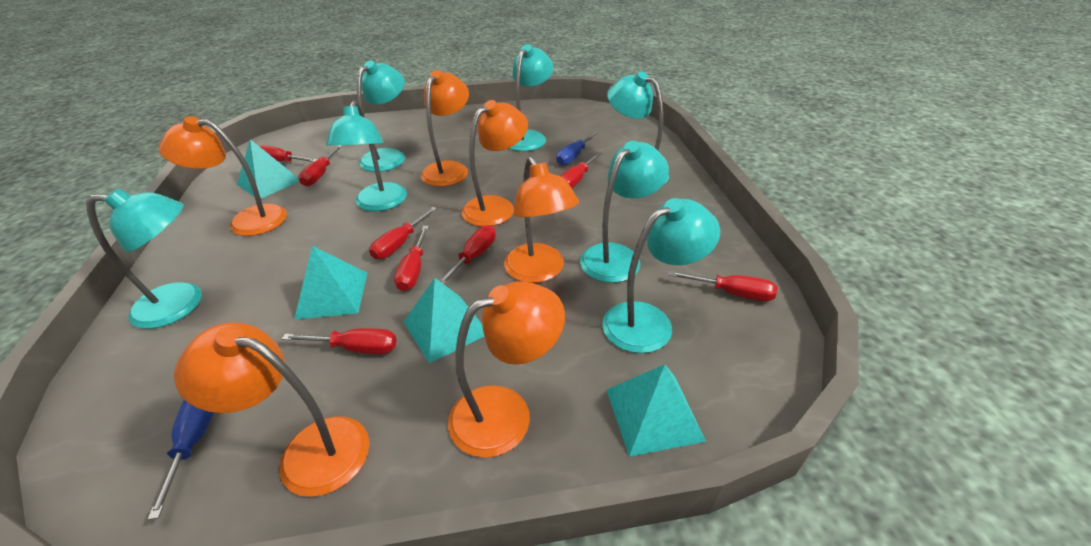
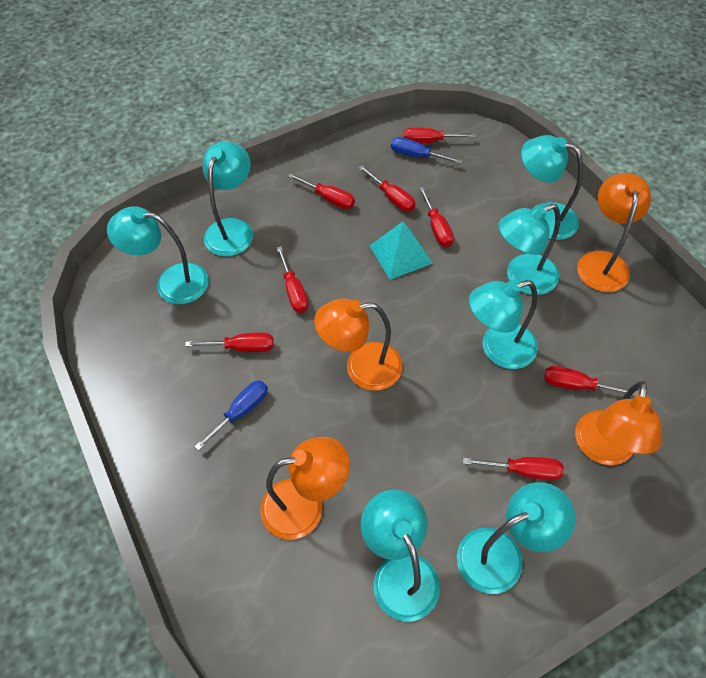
orange lamp: 6 -> 4
turquoise pyramid: 4 -> 1

